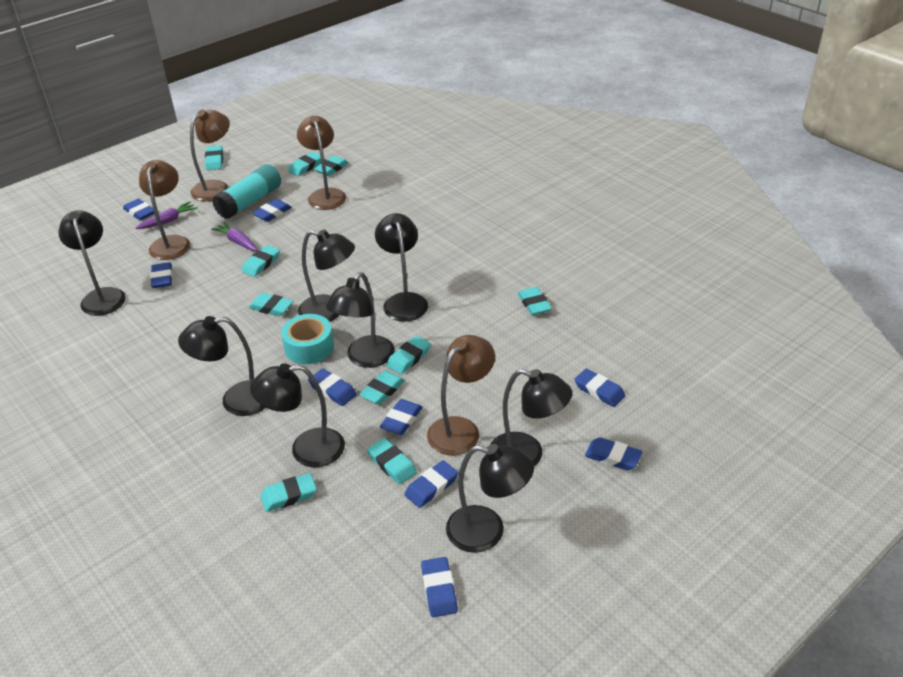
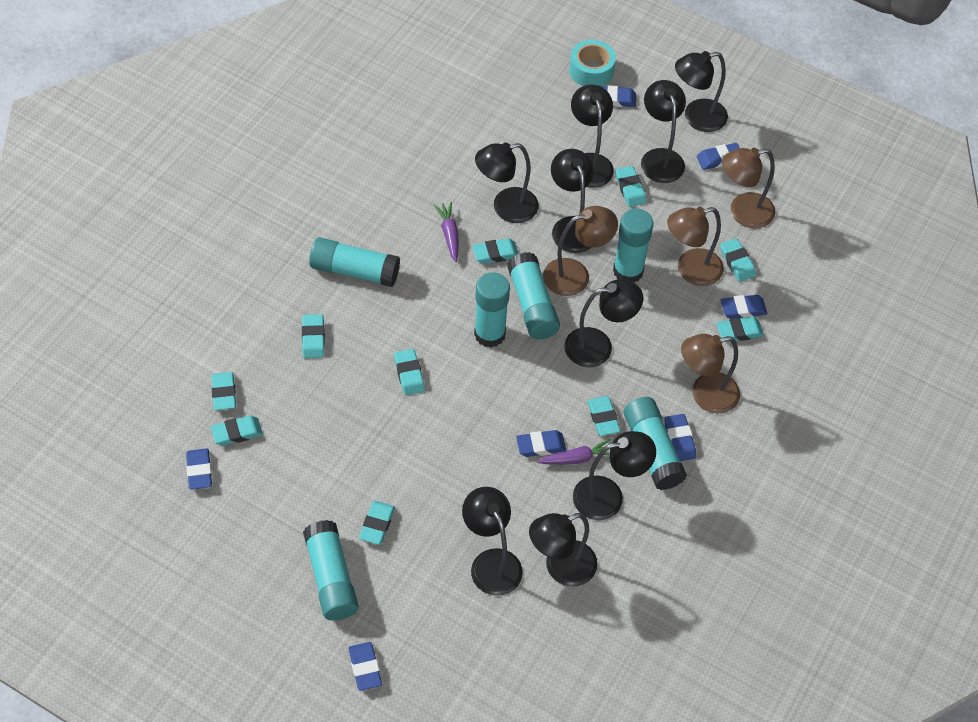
black lamp: 8 -> 9
blue eraser: 9 -> 7
turquoise glue stick: 1 -> 6

